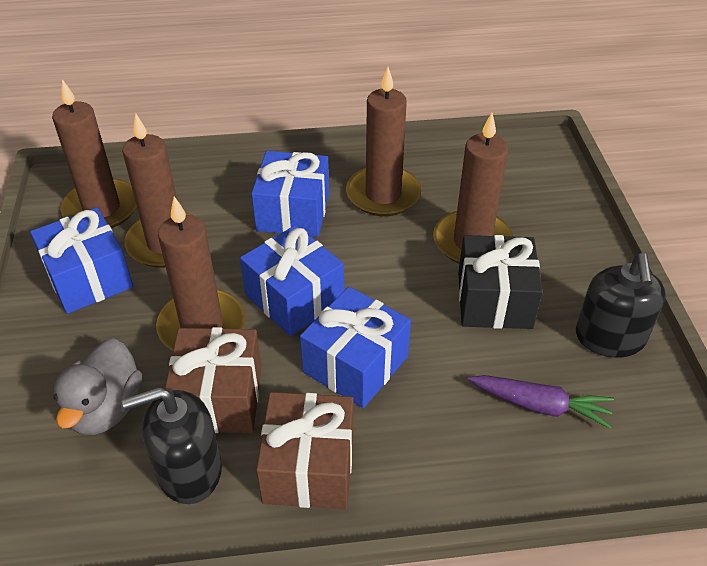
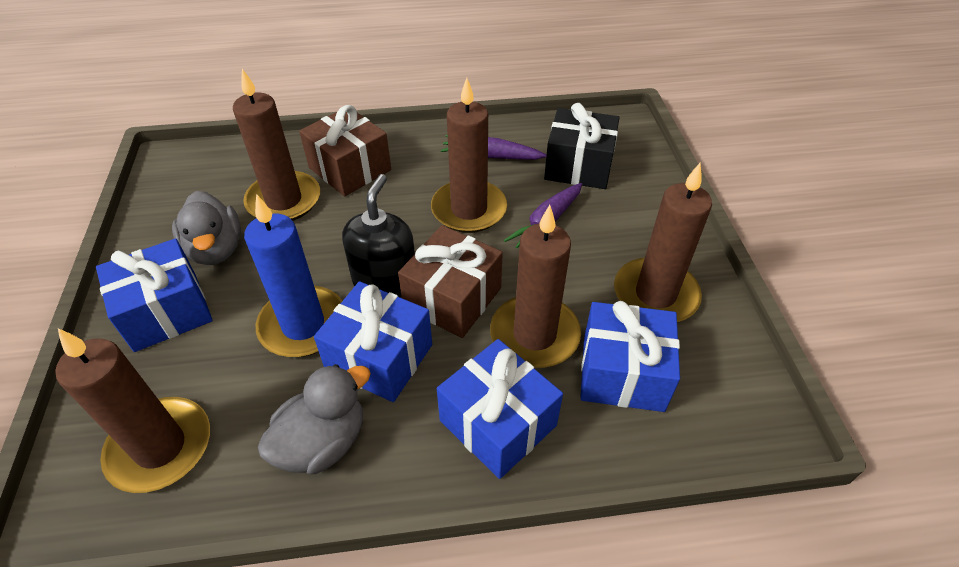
black soap dispenser: 2 -> 1
blue candle: 0 -> 1
grey duck: 1 -> 2
purple carrot: 1 -> 2

